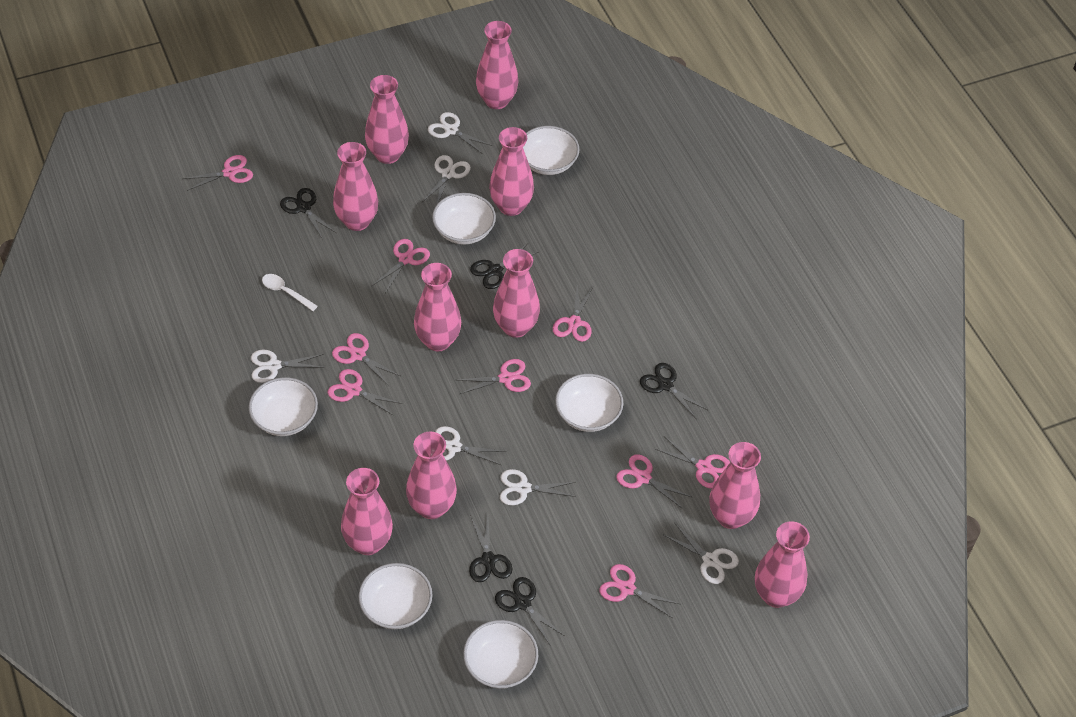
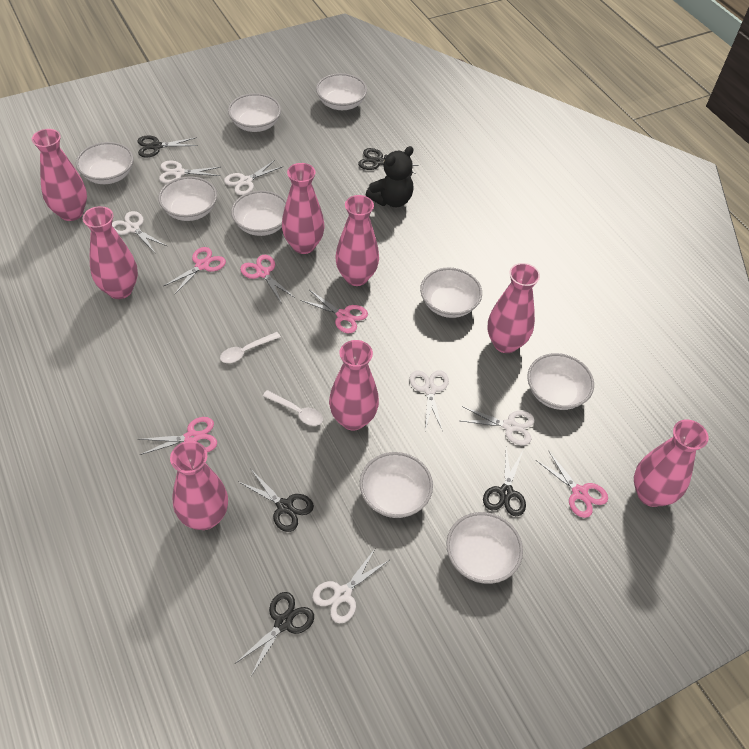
black teddy bear: 0 -> 1
pink scissors: 9 -> 5
pink vase: 10 -> 8
white bowl: 6 -> 9
white spoon: 1 -> 2

